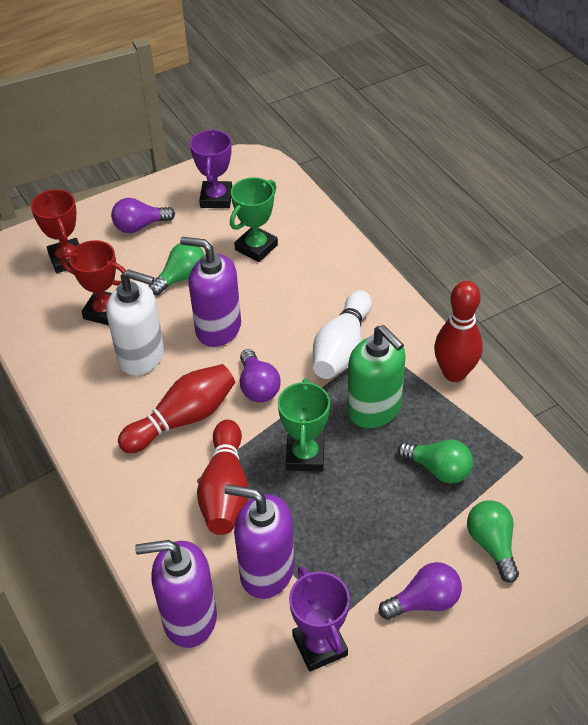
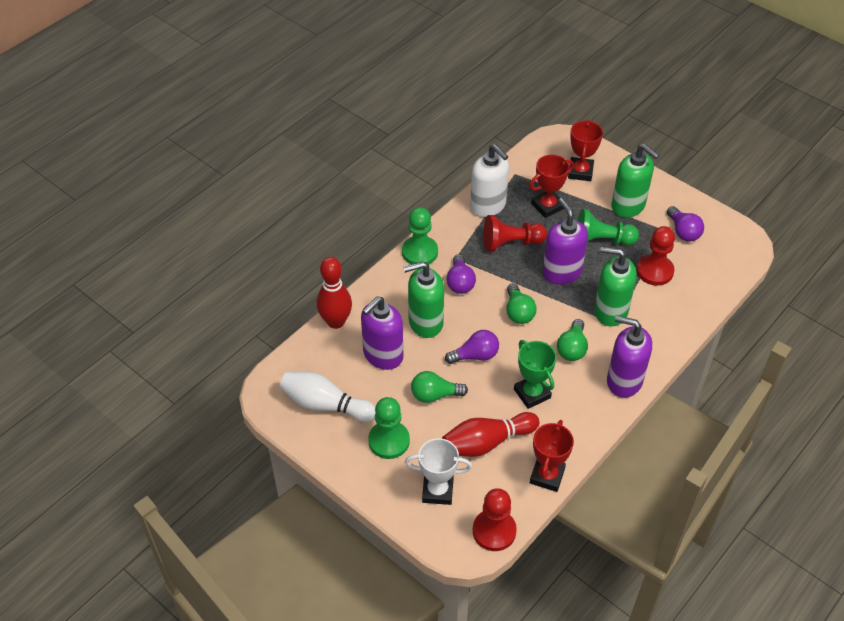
green pawn: 0 -> 3
green soap dispenser: 1 -> 3
green trophy: 2 -> 1
purple trophy: 2 -> 0
red bowling pin: 3 -> 2
red pawn: 0 -> 3
red trophy: 2 -> 3
white trophy: 0 -> 1

